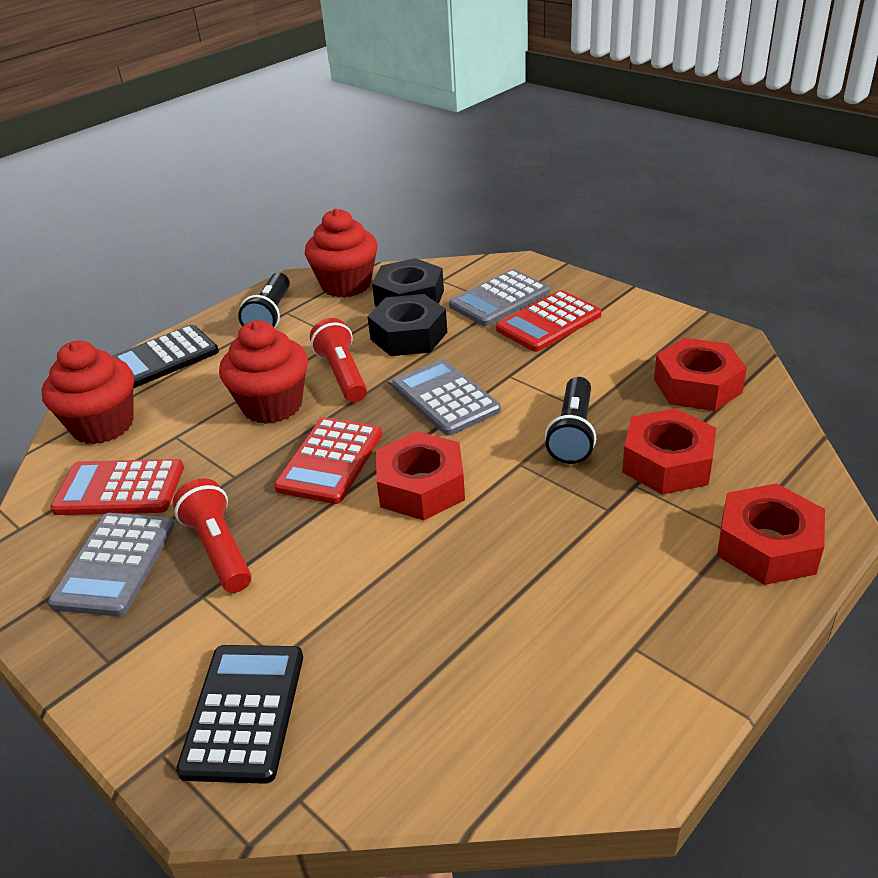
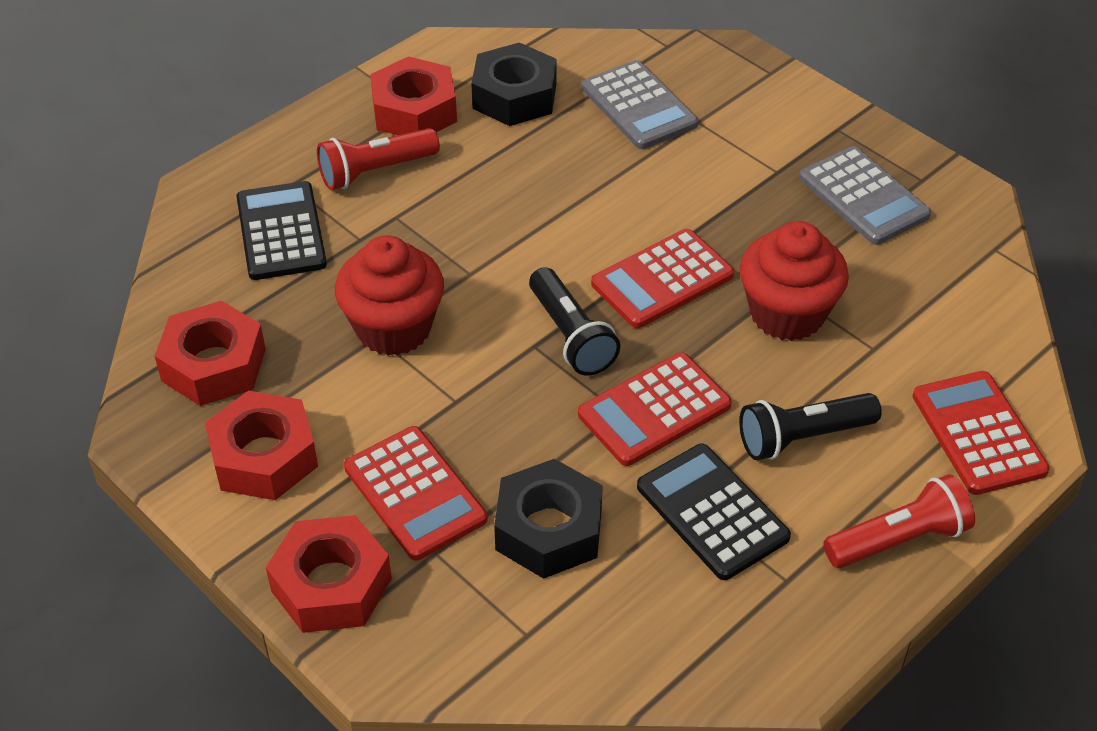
grey calculator: 3 -> 2
red calculator: 3 -> 4
red cupcake: 3 -> 2

